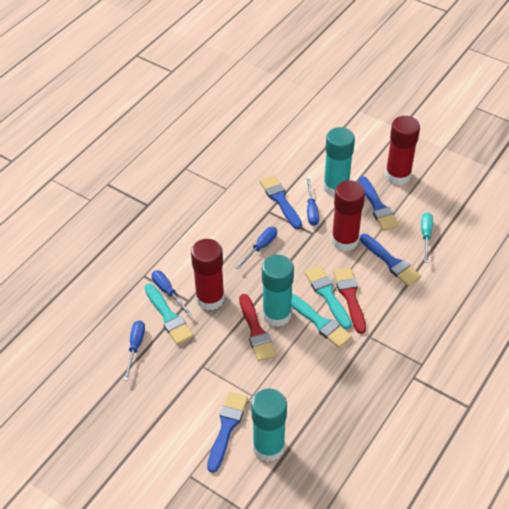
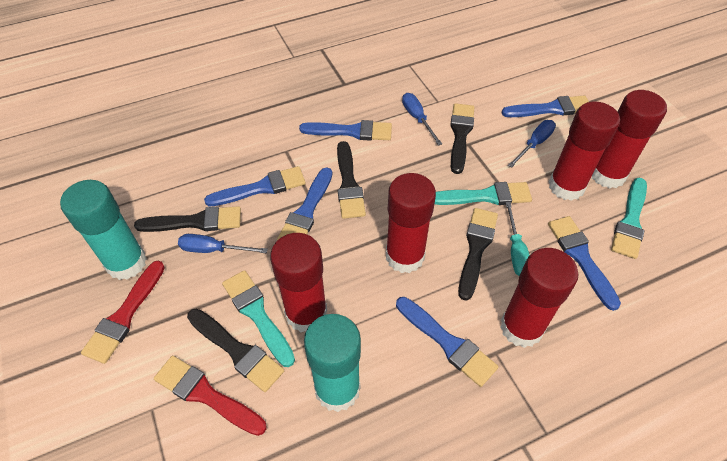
black brush: 0 -> 5
blue brush: 4 -> 6
blue screwdriver: 4 -> 3
red glue stick: 3 -> 5
turquoise glue stick: 3 -> 2

